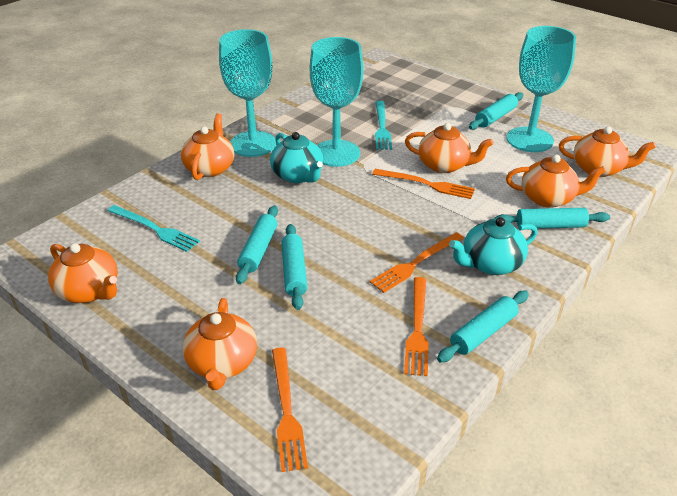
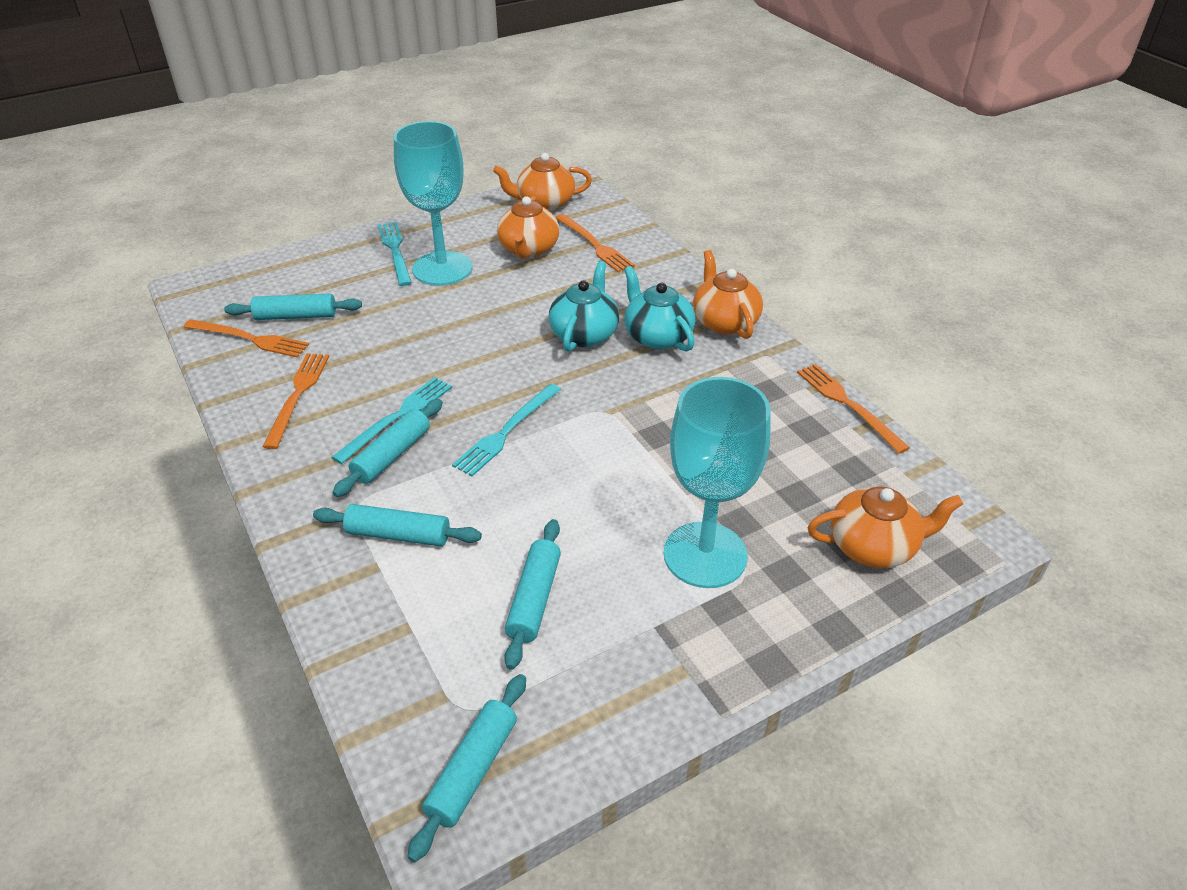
orange teapot: 6 -> 4
turquoise fork: 2 -> 3
turquoise goblet: 3 -> 2

